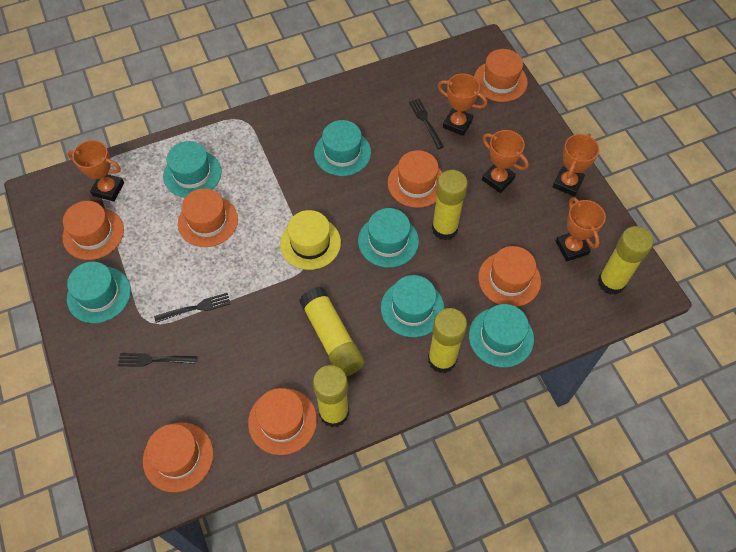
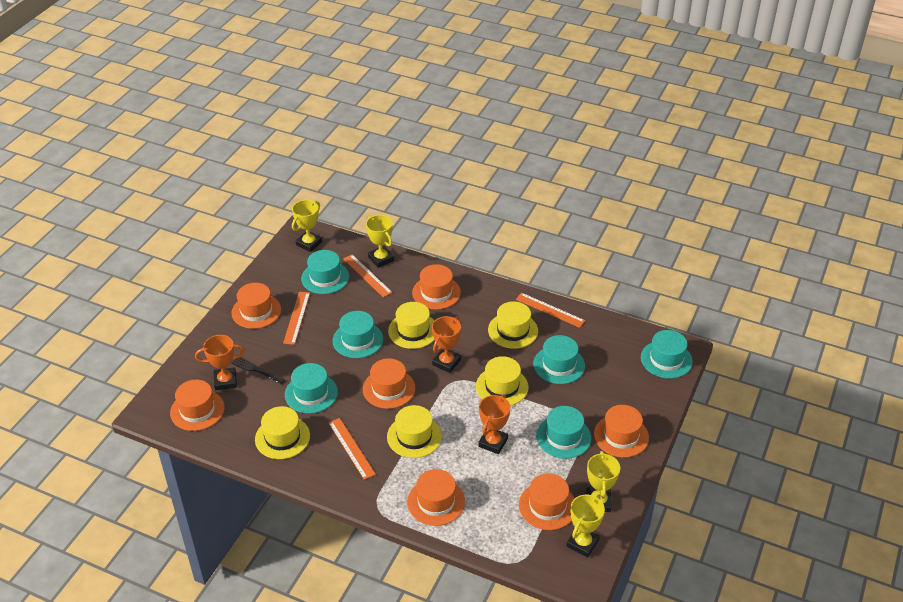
black fork: 3 -> 1
orange ruler: 0 -> 4
orange trophy: 5 -> 3
yellow glue stick: 5 -> 0
yellow hat: 1 -> 5
yellow trophy: 0 -> 4

